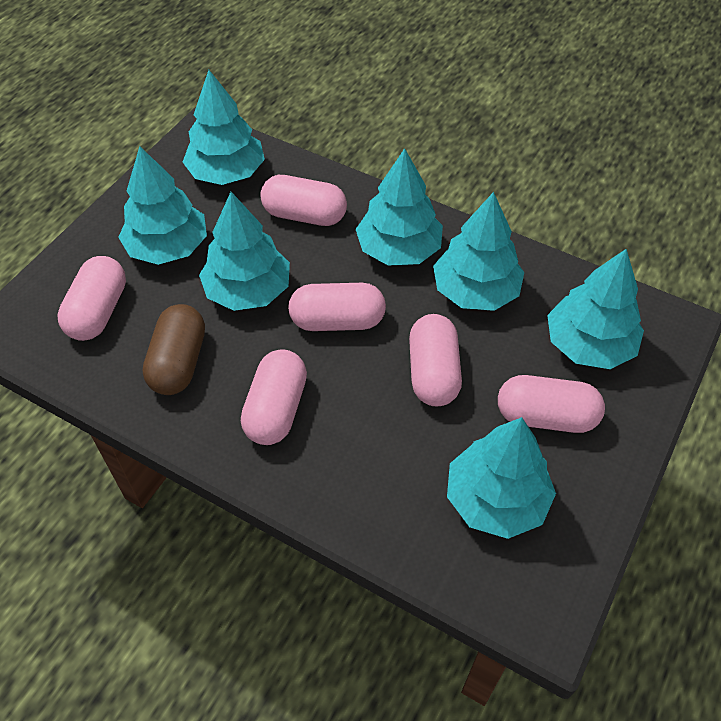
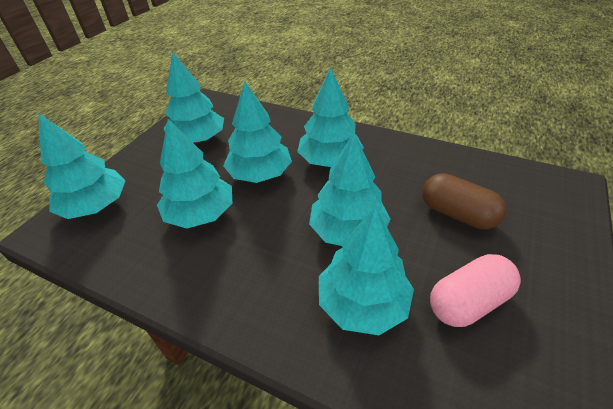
pink capsule: 6 -> 1

